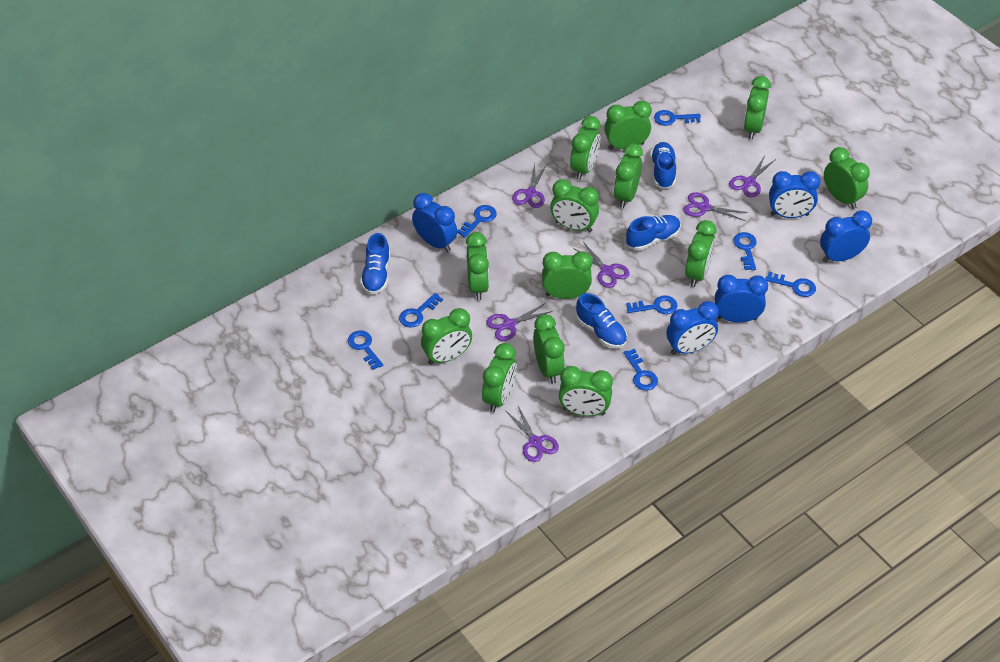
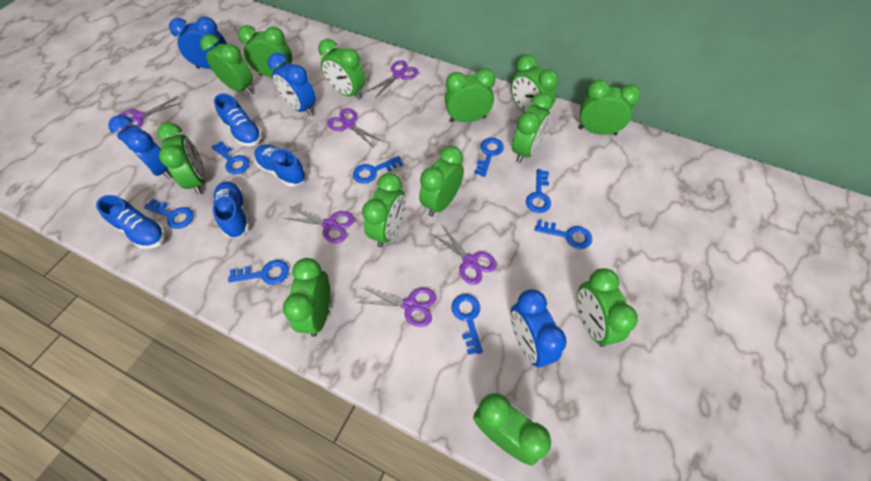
blue clock: 5 -> 4

